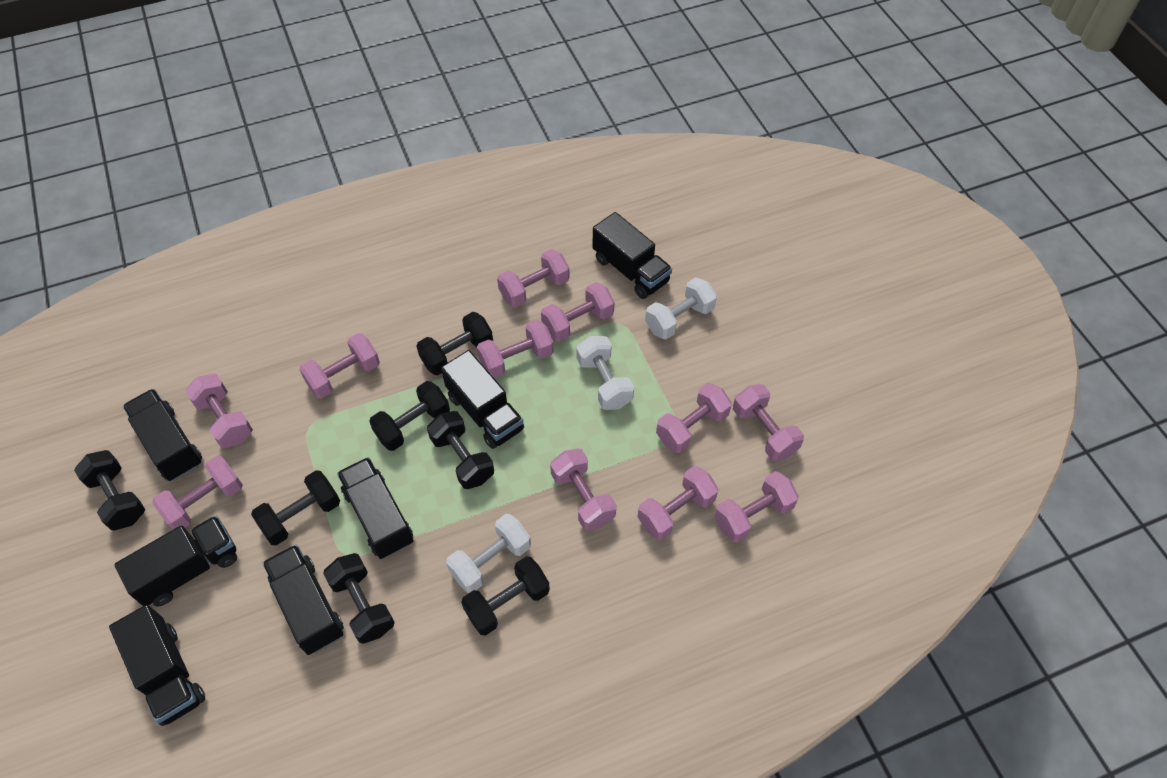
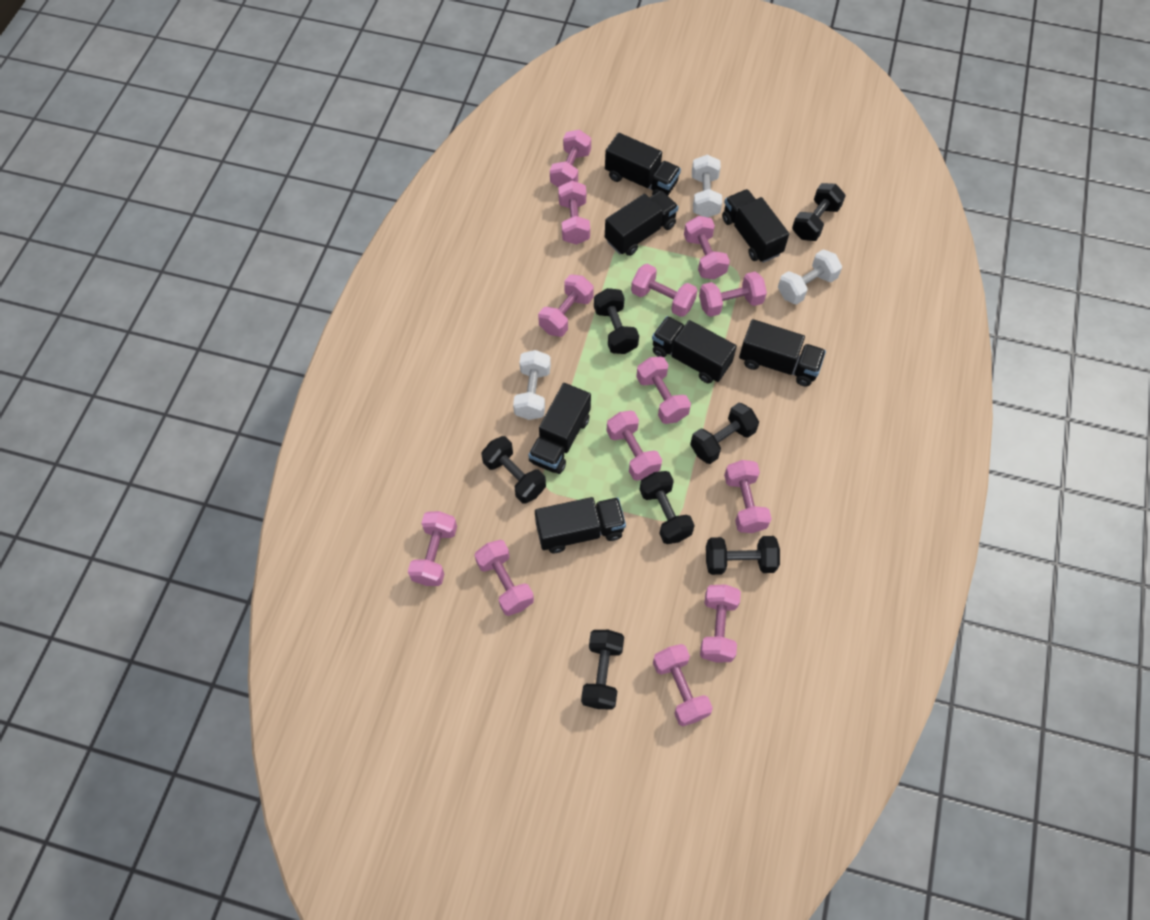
pink dumbbell: 11 -> 13

